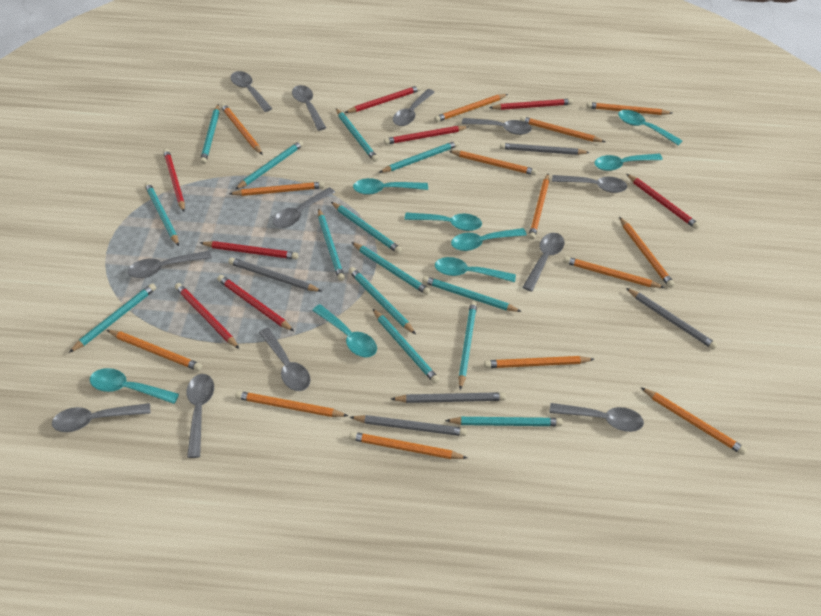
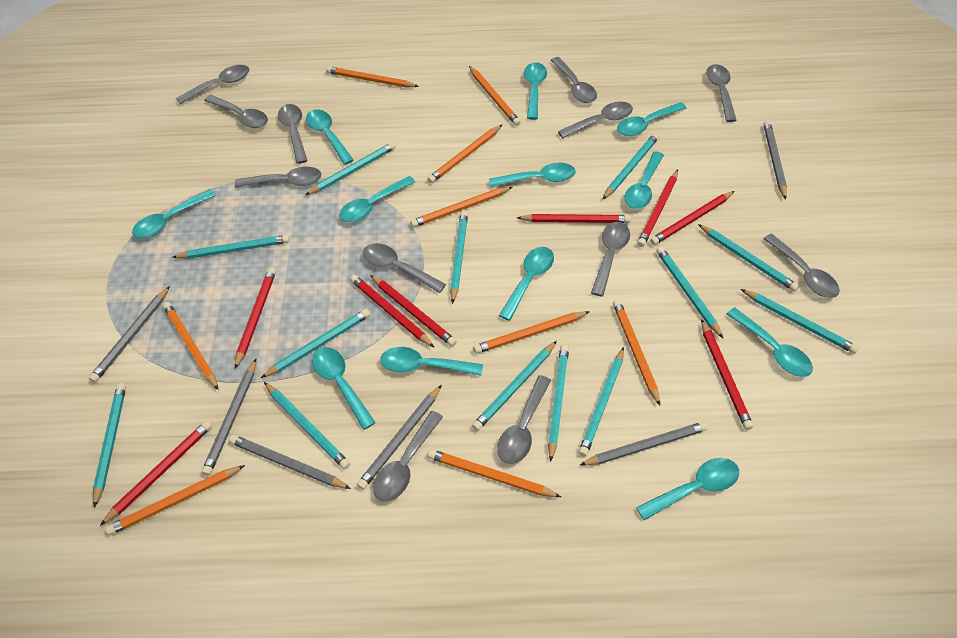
grey pencil: 5 -> 6
orange pencil: 14 -> 9
turquoise pencil: 14 -> 13
turquoise spoon: 8 -> 12

